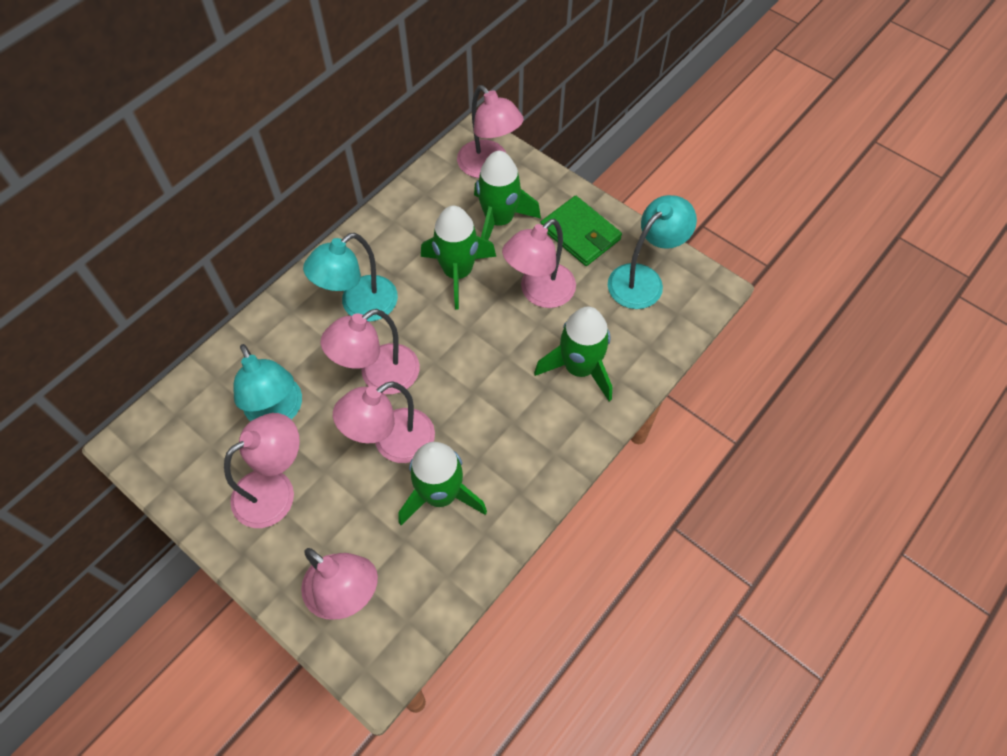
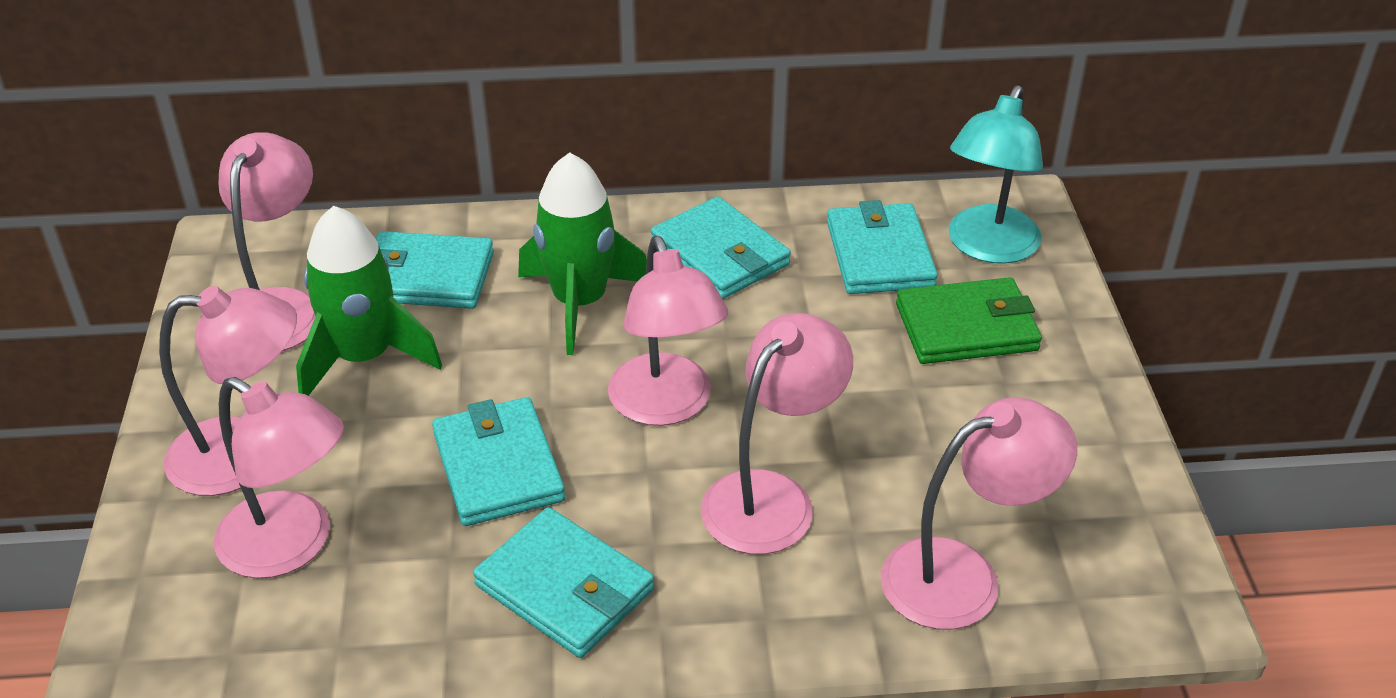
green rocket: 4 -> 2
turquoise lamp: 3 -> 1
turquoise wallet: 0 -> 5

